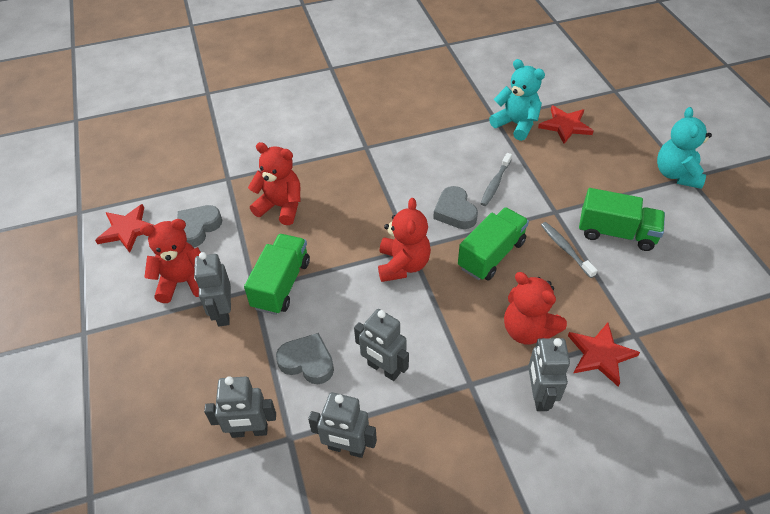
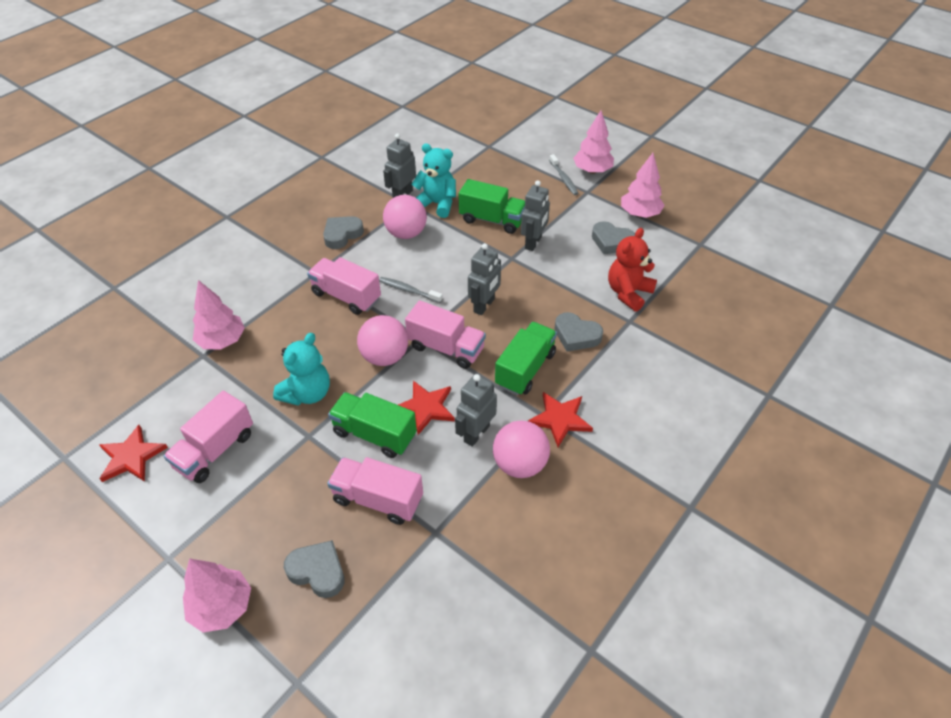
grey heart: 3 -> 4
grey robot: 5 -> 4
pink ball: 0 -> 3
pink tree: 0 -> 4
pink truck: 0 -> 4
red teddy bear: 4 -> 1

